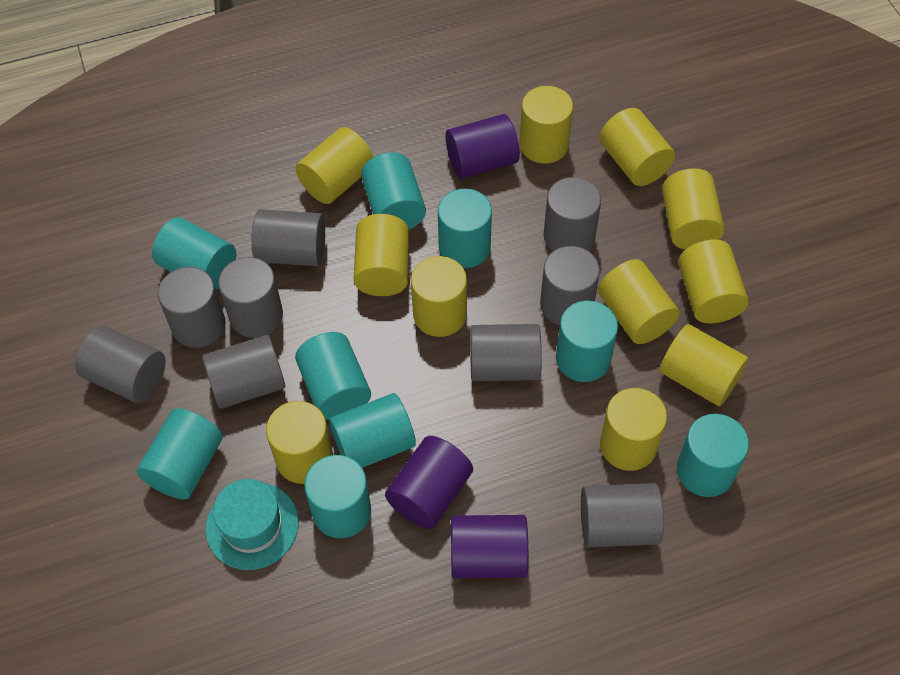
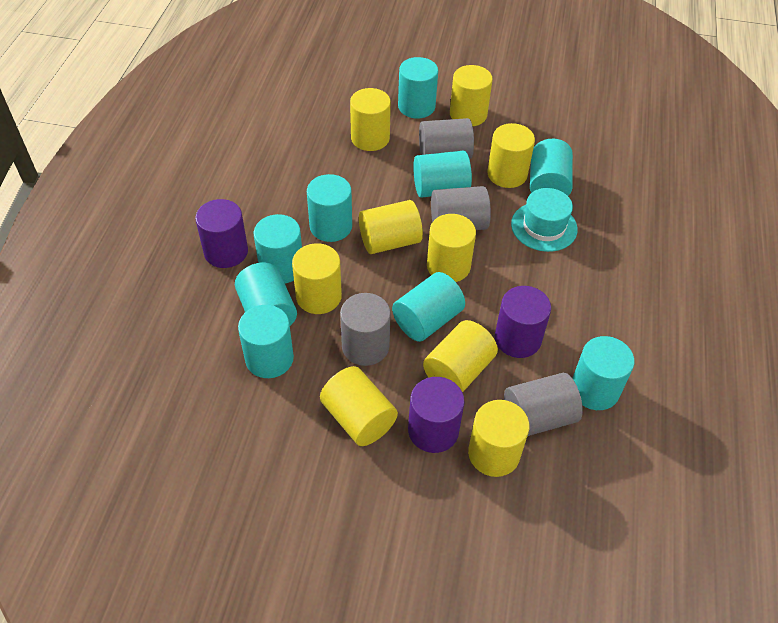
grey cylinder: 9 -> 4
yellow cylinder: 11 -> 9

